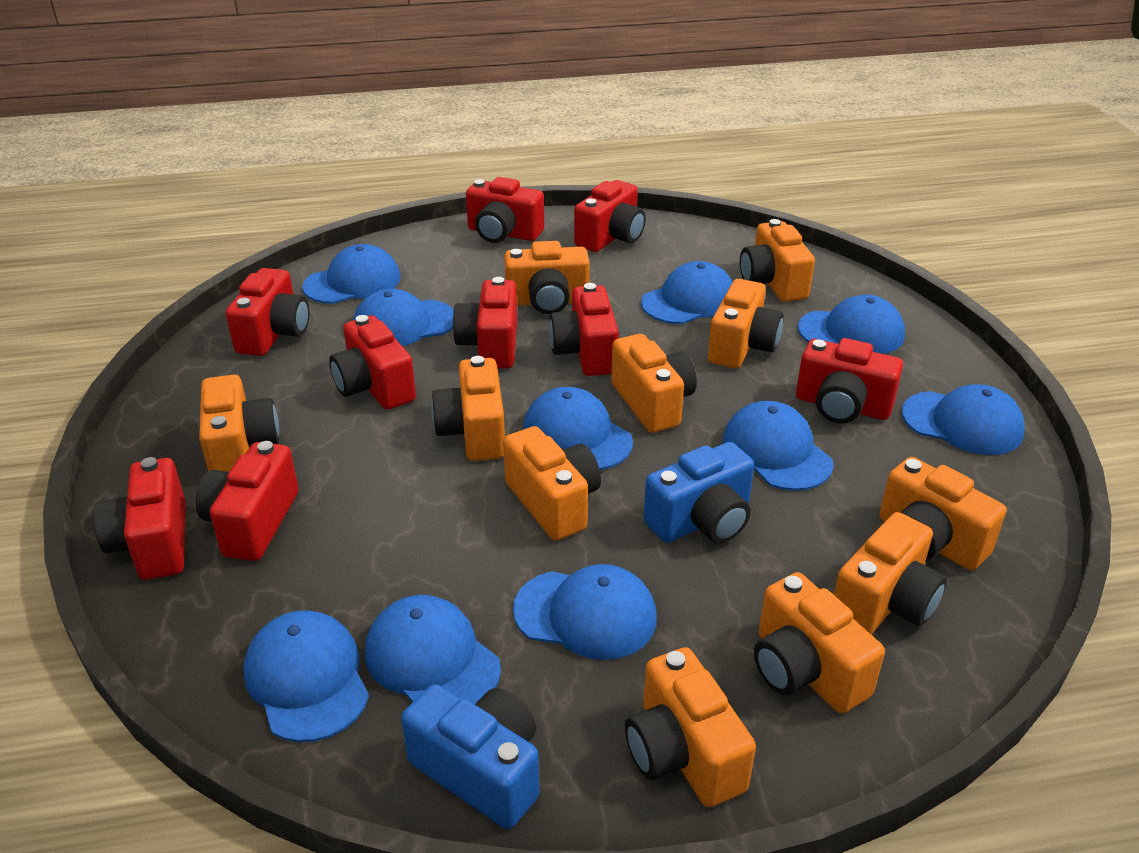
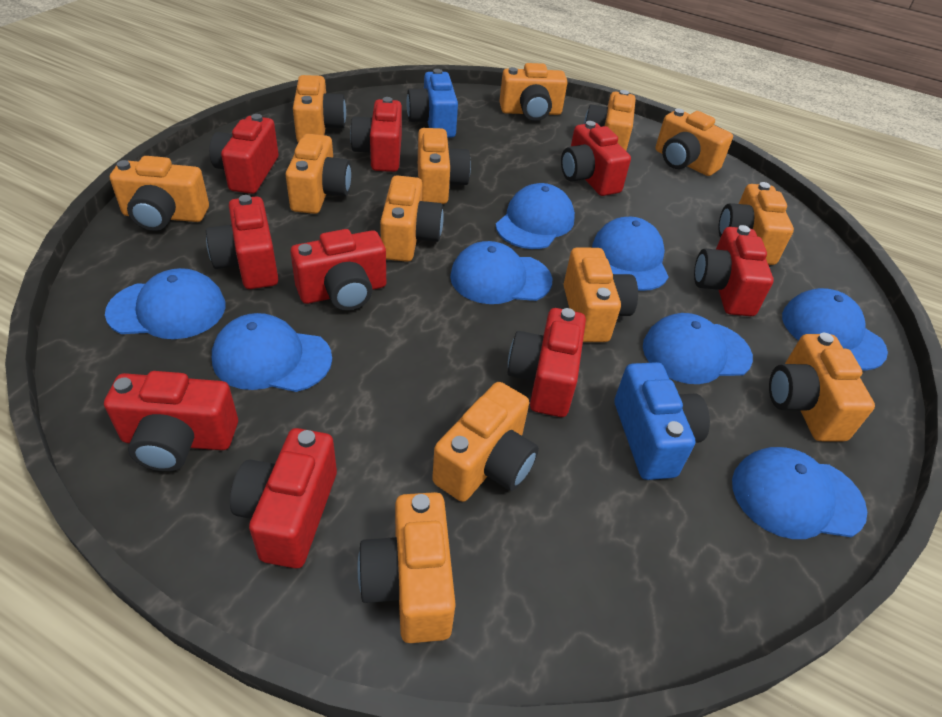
blue cap: 10 -> 8
orange camera: 11 -> 13

